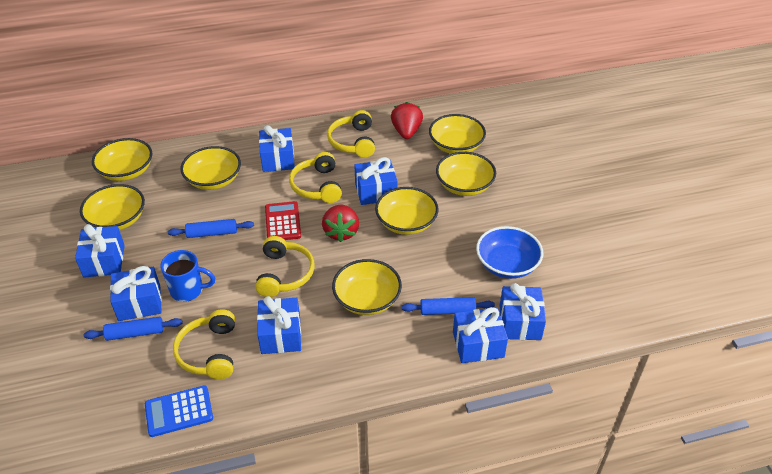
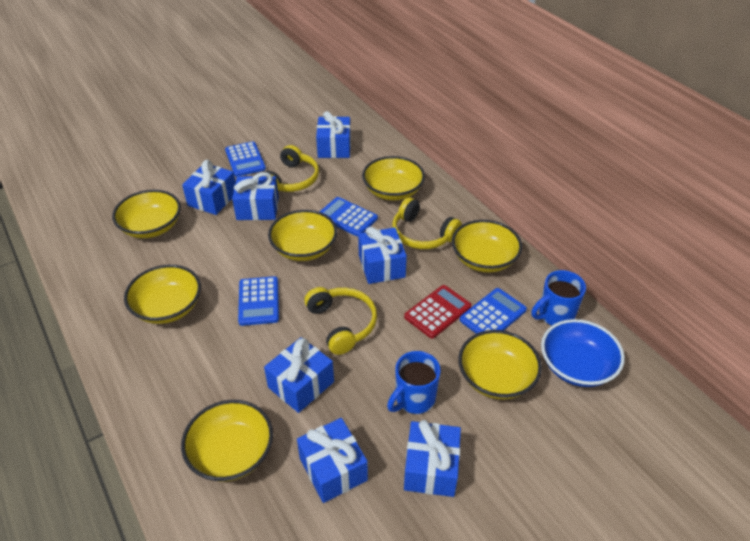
blue calculator: 1 -> 4
blue mug: 1 -> 2
blue rolling pin: 3 -> 0
red strawberry: 2 -> 0
yellow headphones: 4 -> 3

